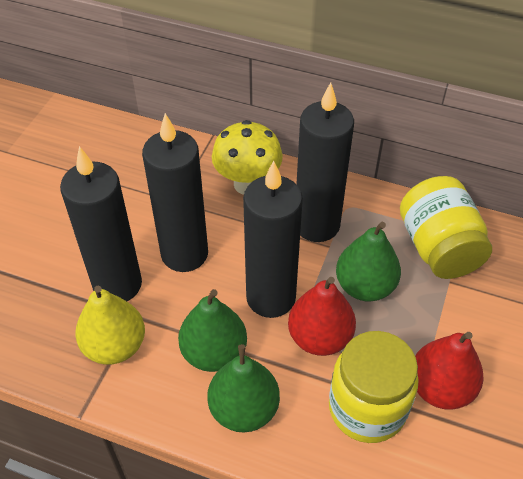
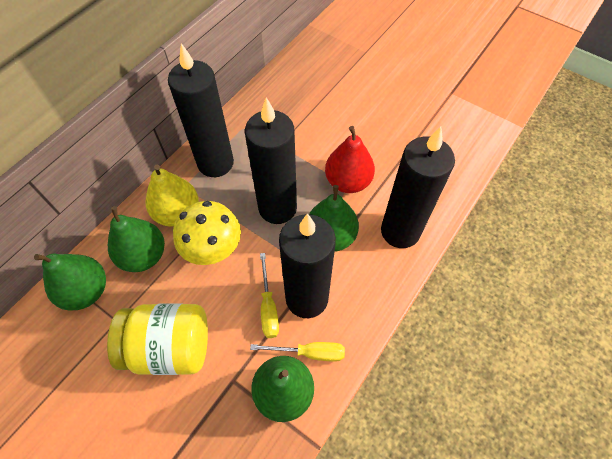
green pear: 3 -> 4
red pear: 2 -> 1
yellow jar: 2 -> 1
yellow screwdriver: 0 -> 2

